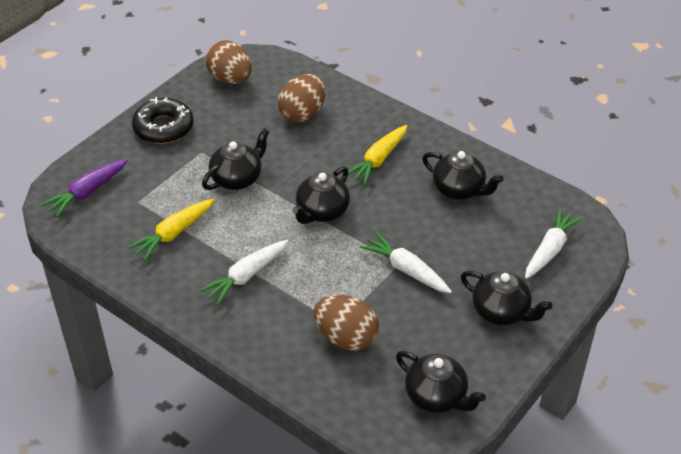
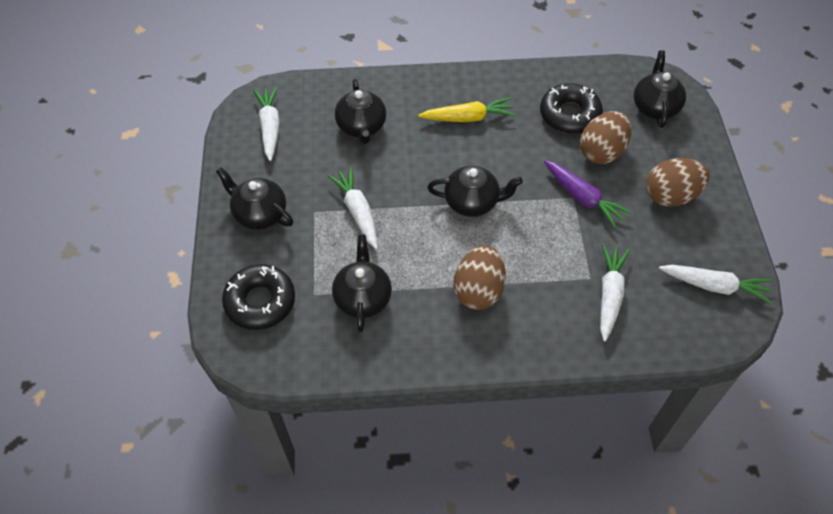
black donut: 1 -> 2
white carrot: 3 -> 4
yellow carrot: 2 -> 1

